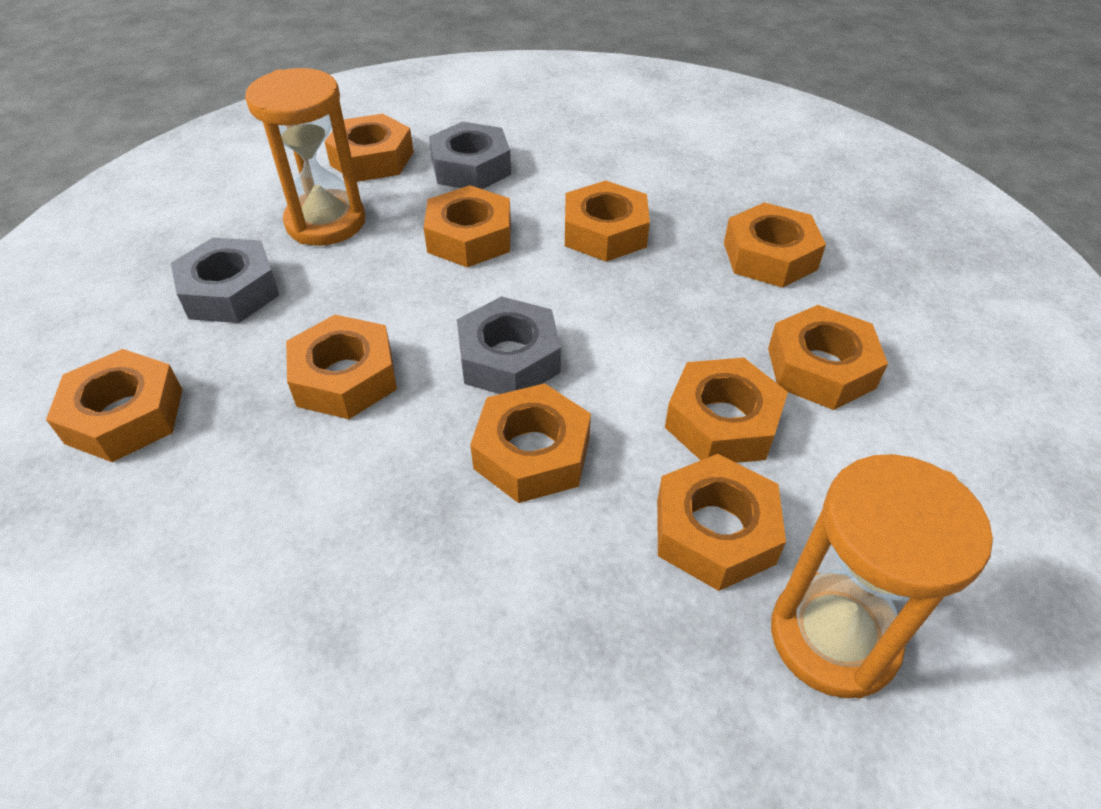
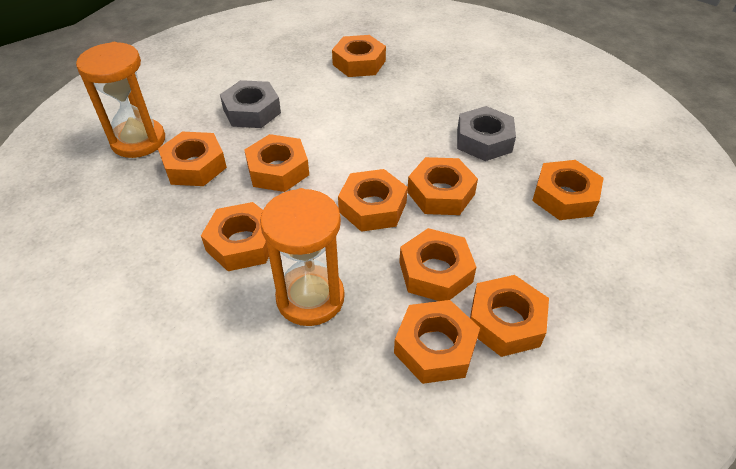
grey nut: 3 -> 2

